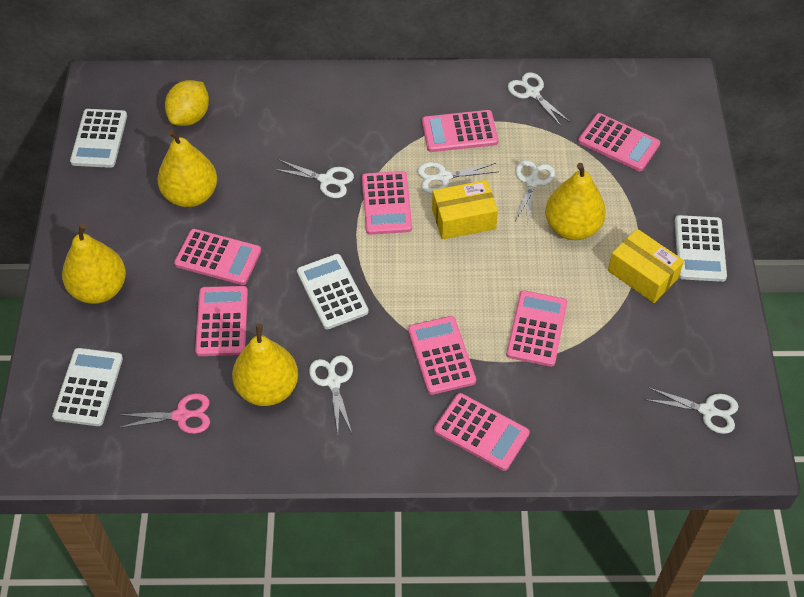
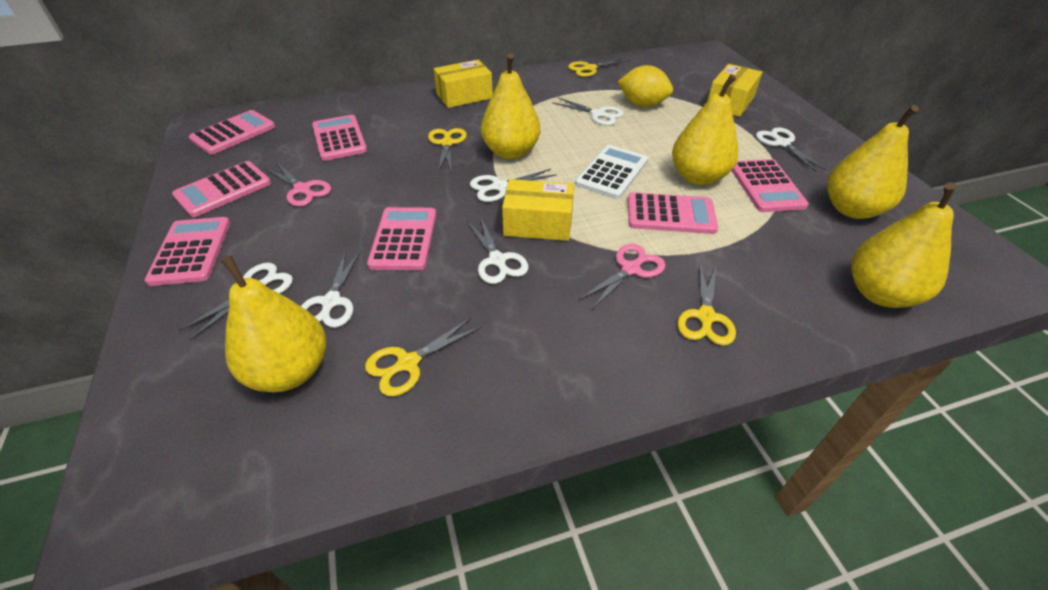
pink calculator: 8 -> 7
pink scissors: 1 -> 2
white calculator: 4 -> 1
yellow box: 2 -> 3
yellow pear: 4 -> 5
yellow scissors: 0 -> 4

